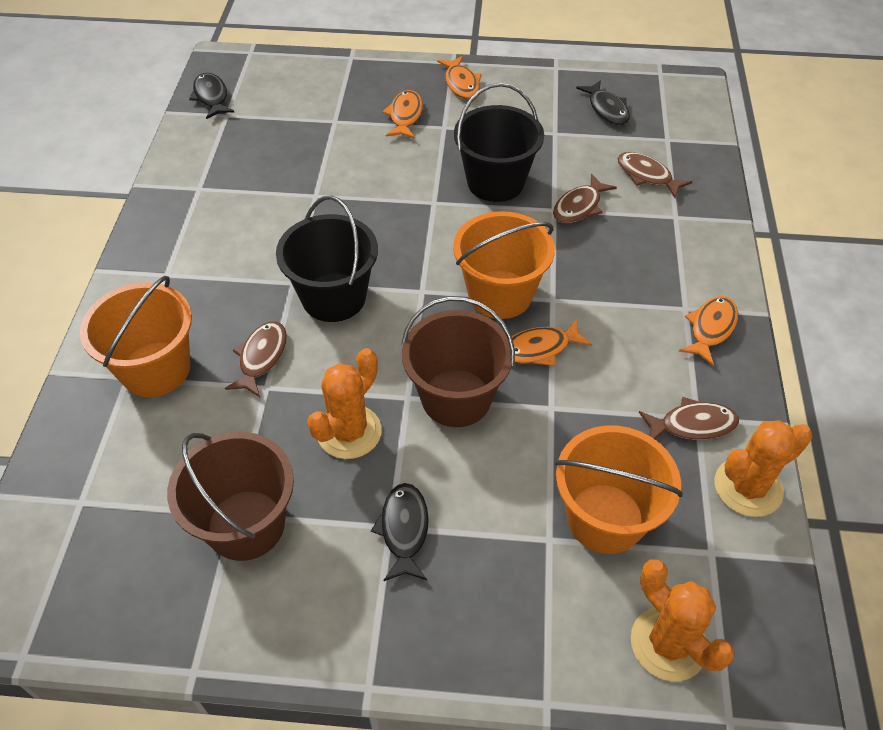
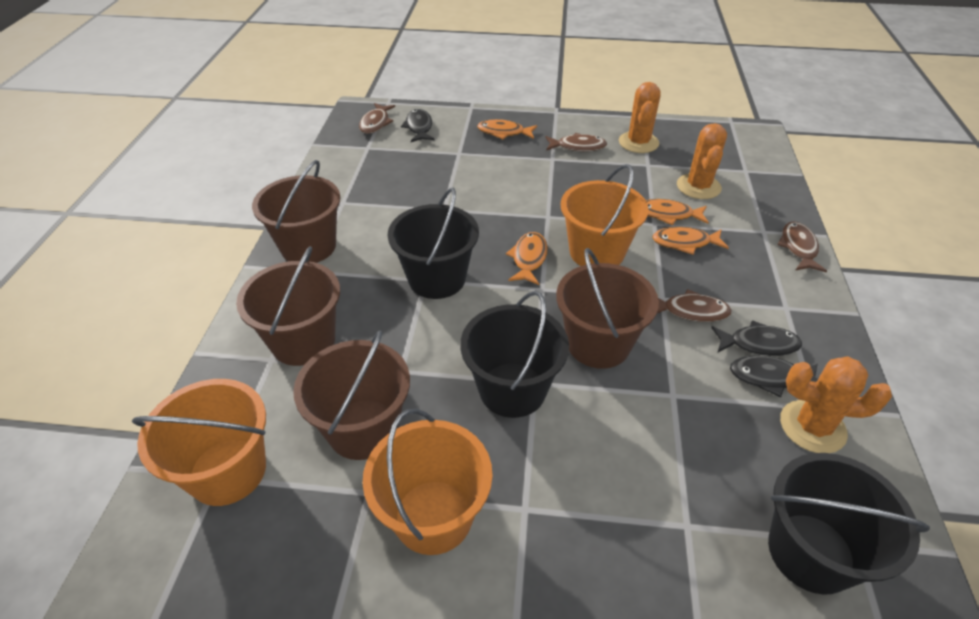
black bucket: 2 -> 3
brown bucket: 2 -> 4

